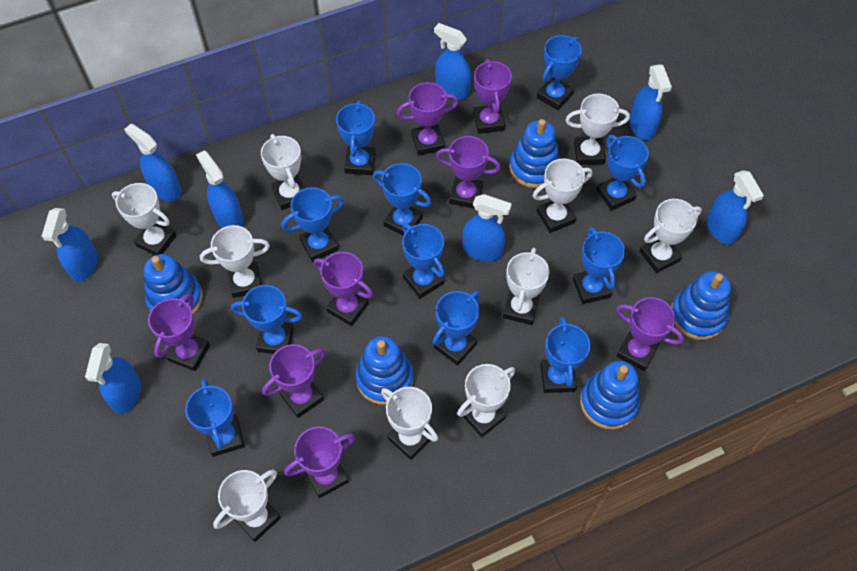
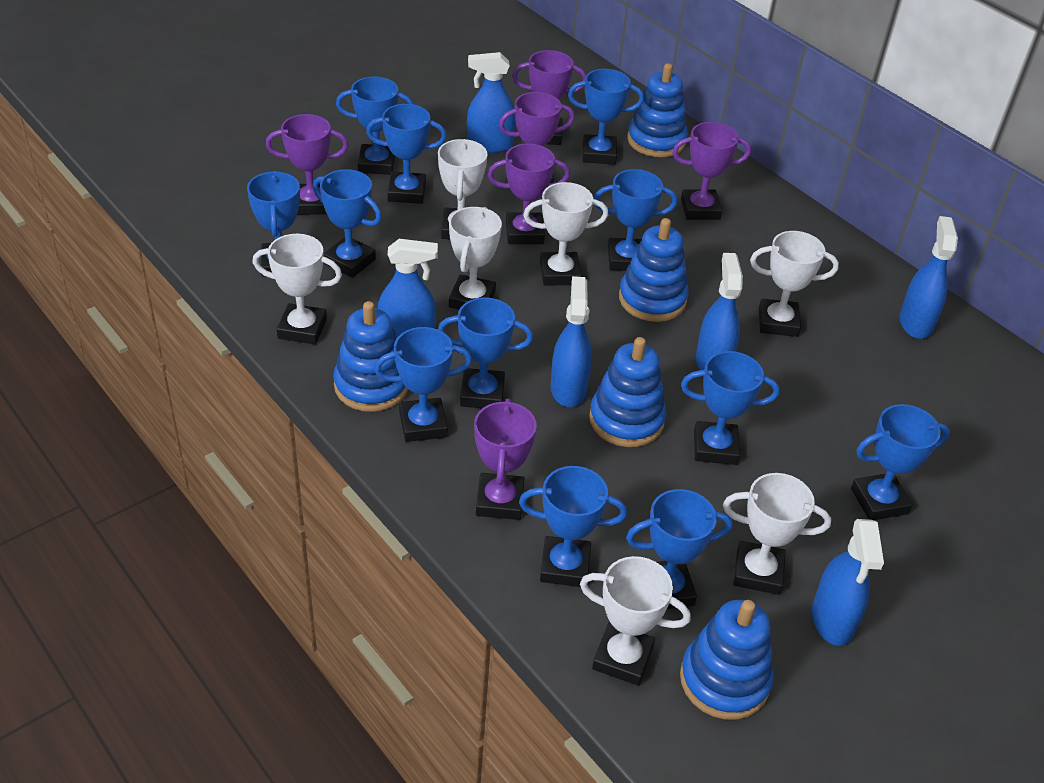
blue spray bottle: 8 -> 6
blue trophy: 11 -> 12
purple trophy: 8 -> 6
white trophy: 10 -> 7

